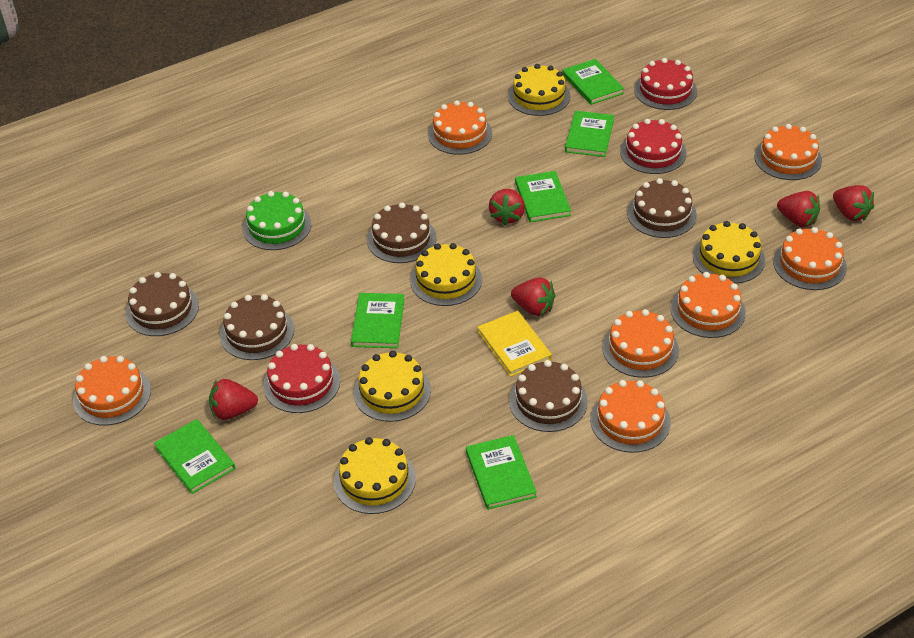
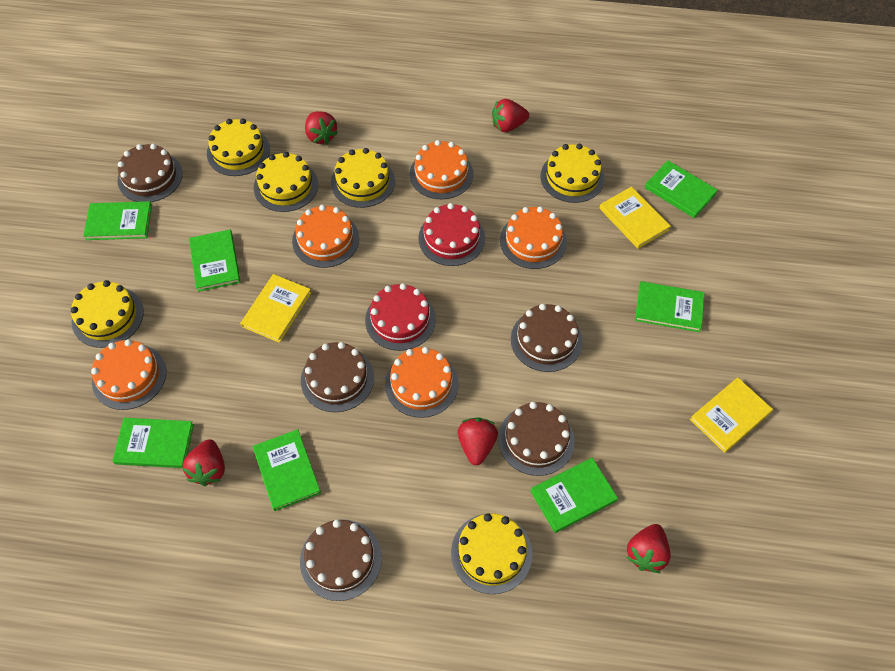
green book: 6 -> 7
green cake: 1 -> 0
orange cake: 7 -> 5
red cake: 3 -> 2
yellow book: 1 -> 3
yellow cake: 5 -> 6

